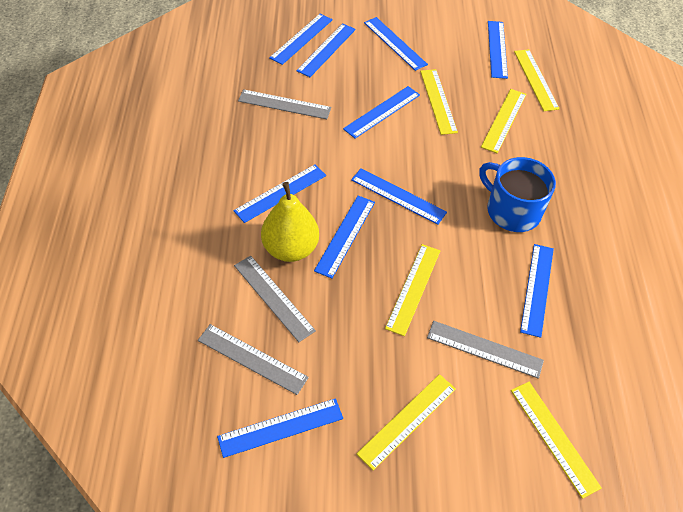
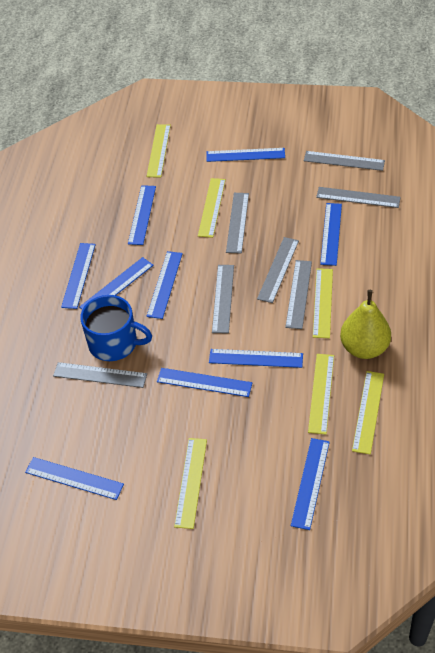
grey ruler: 4 -> 7

